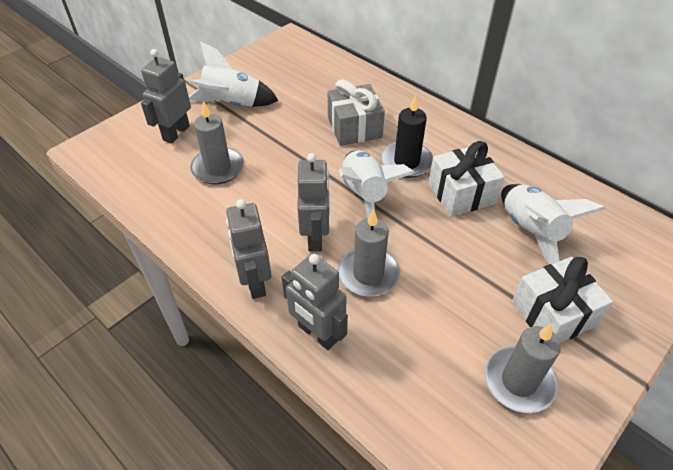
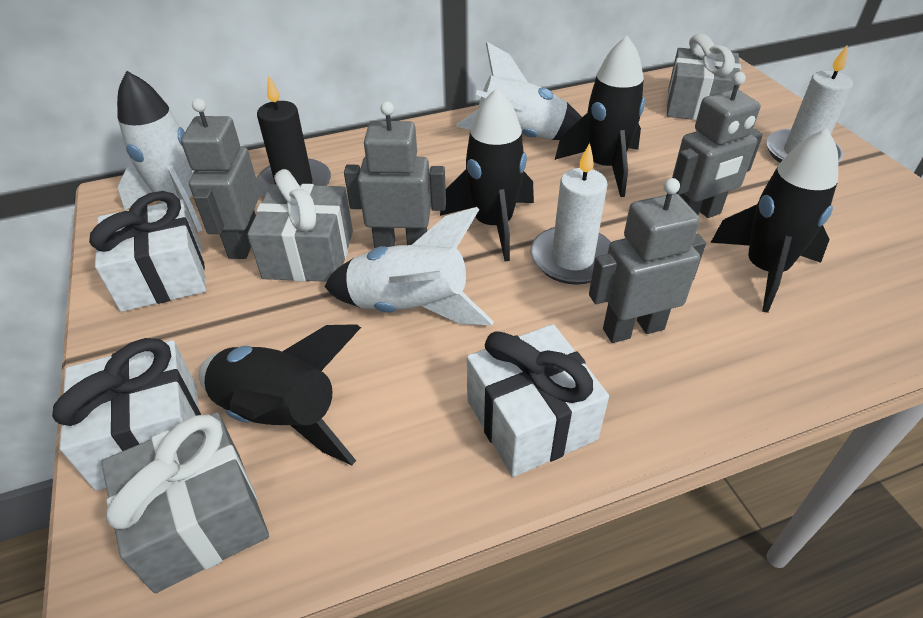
black rocket: 0 -> 4
grey candle: 3 -> 0
grey gift: 1 -> 3
white candle: 0 -> 2
white gift: 2 -> 3

